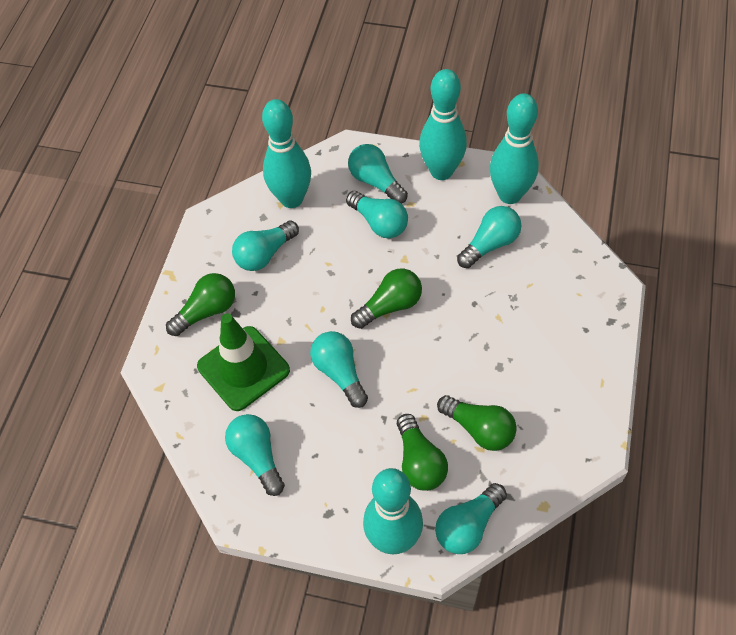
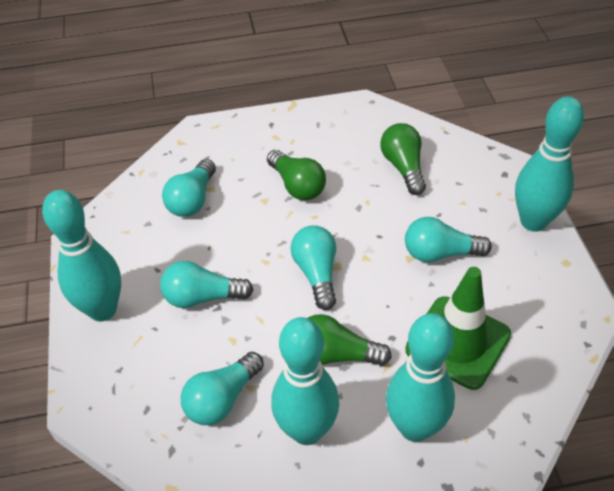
green light bulb: 4 -> 3
turquoise light bulb: 7 -> 5

